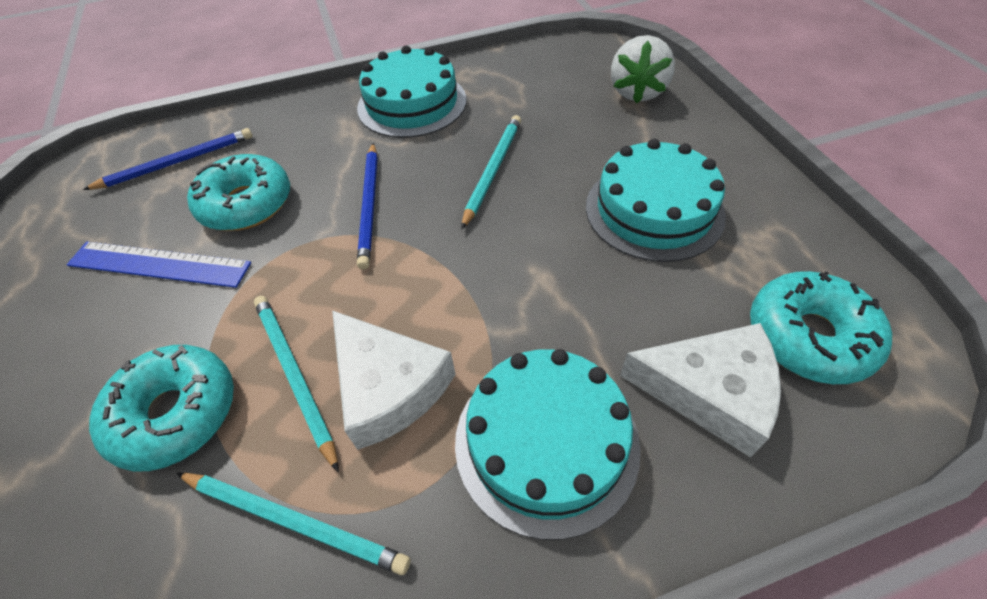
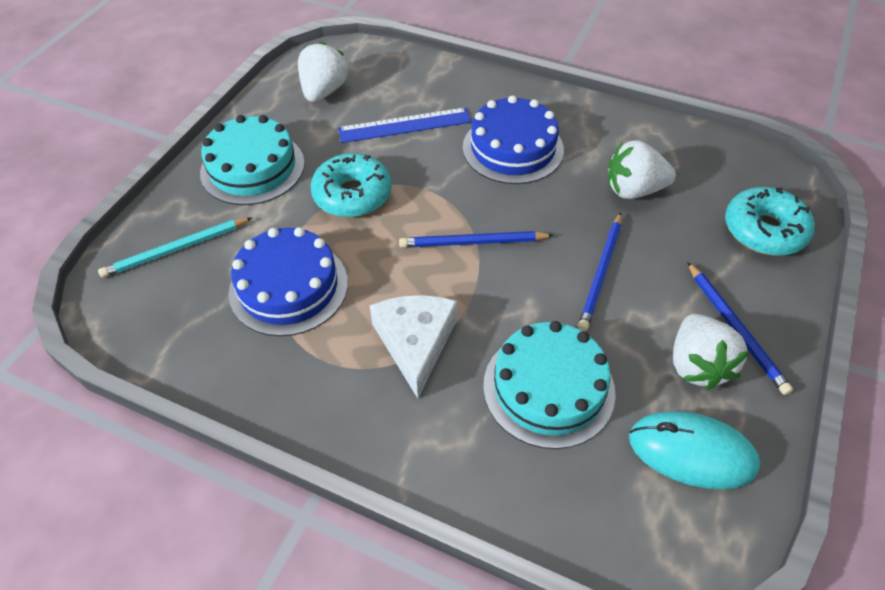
blue cake: 0 -> 2
blue pencil: 2 -> 3
turquoise cake: 3 -> 2
turquoise donut: 3 -> 2
turquoise mouse: 0 -> 1
turquoise pencil: 3 -> 1
white cheese: 2 -> 1
white strawberry: 1 -> 3

